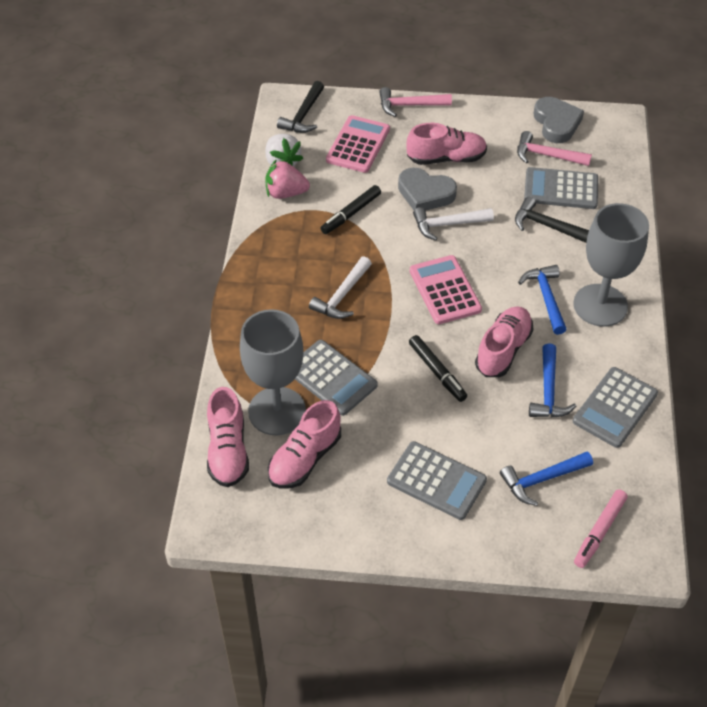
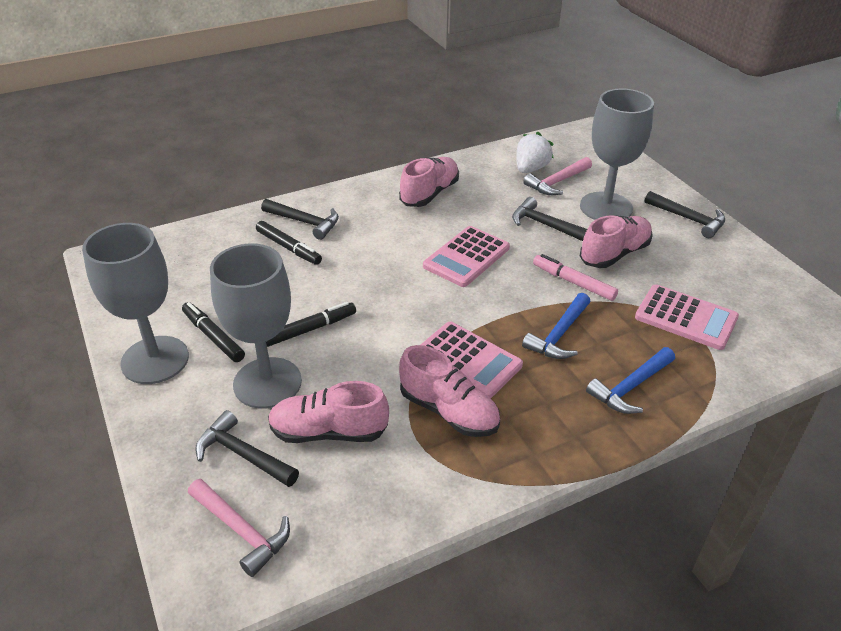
black hammer: 2 -> 4
black marker: 2 -> 3
blue hammer: 3 -> 2
grey calculator: 4 -> 0
grey goblet: 2 -> 3
grey heart: 2 -> 0
pink calculator: 2 -> 3
pink strawberry: 1 -> 0
white hammer: 2 -> 0

